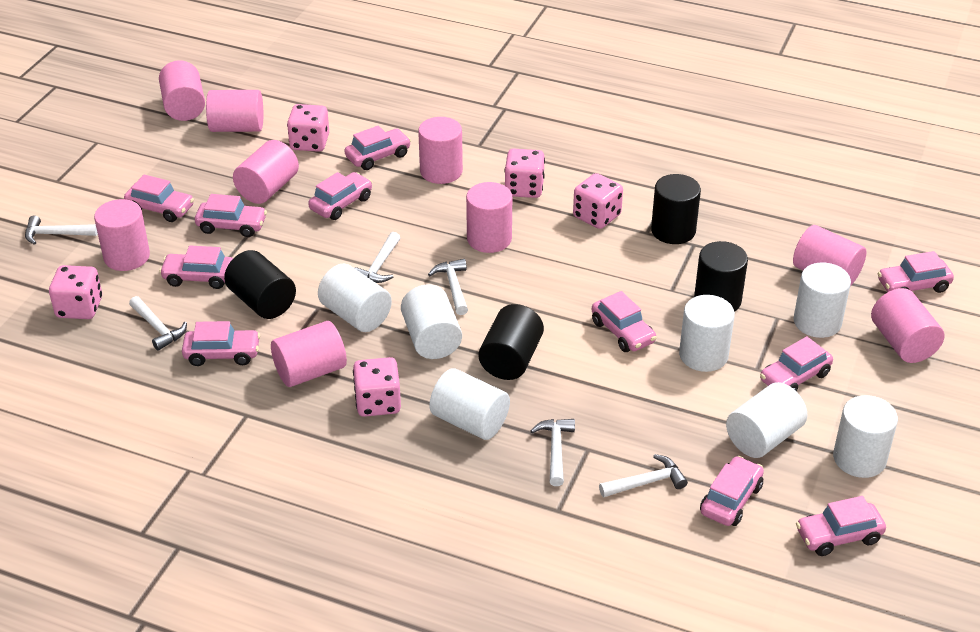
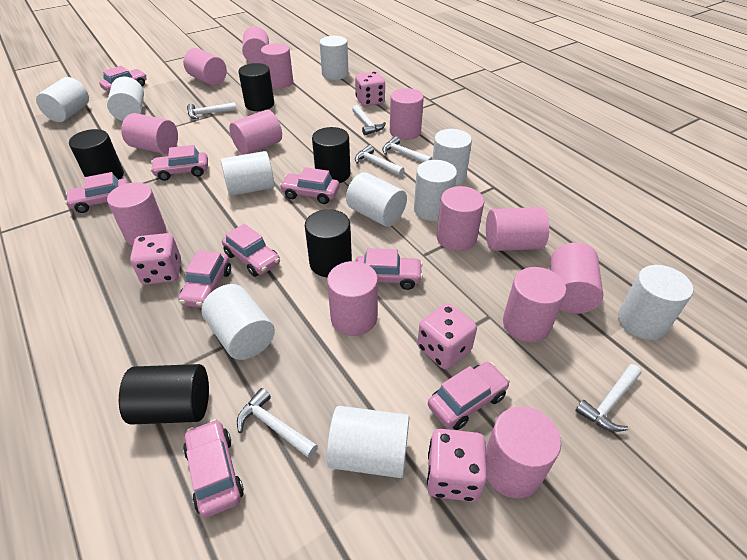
black cylinder: 4 -> 5
pink car: 11 -> 9
pink cylinder: 9 -> 13
pink dice: 5 -> 4
white cylinder: 7 -> 10

